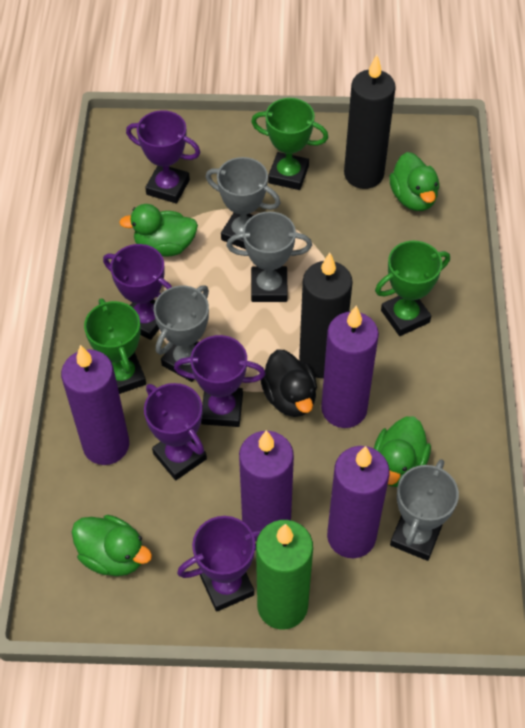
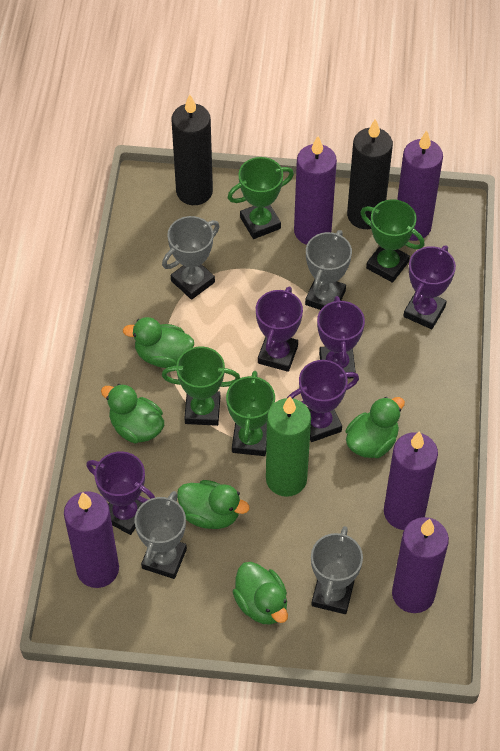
black duck: 1 -> 0
green duck: 4 -> 5
green trophy: 3 -> 4
purple candle: 4 -> 5

